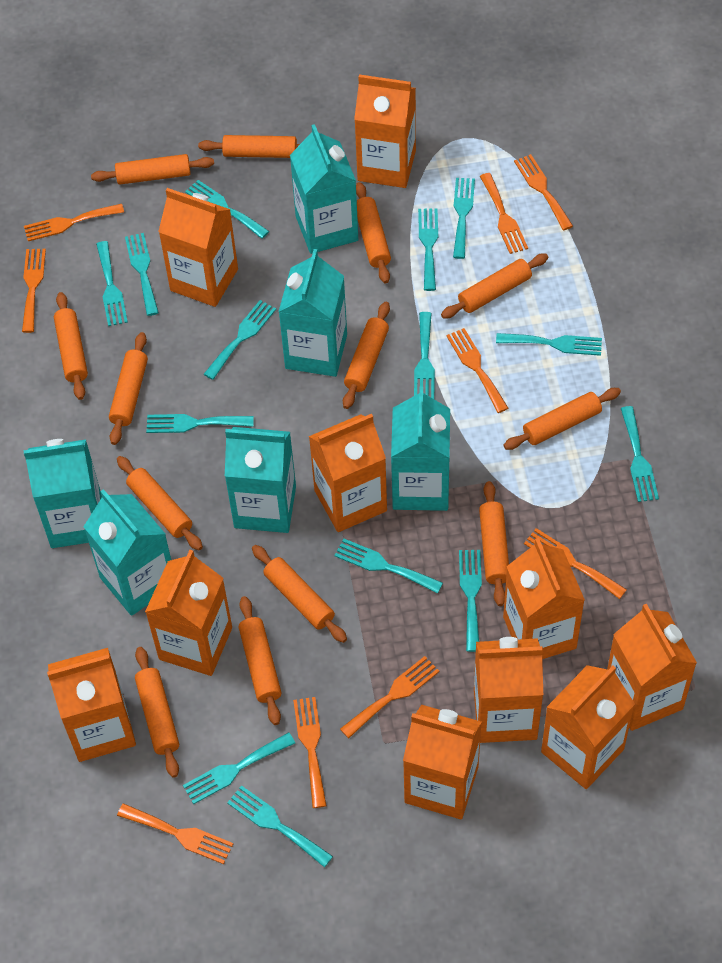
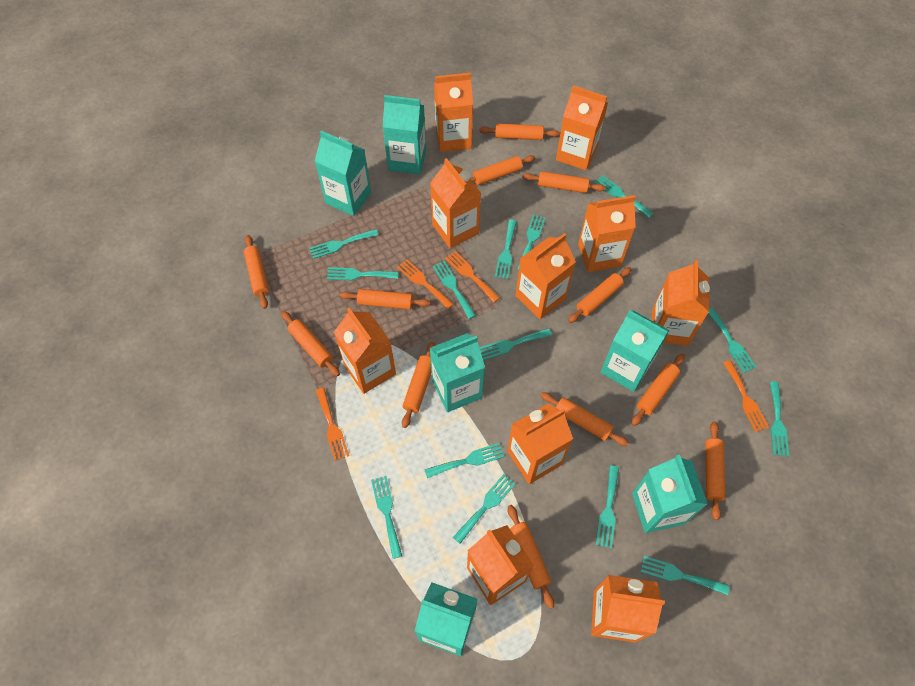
orange fork: 9 -> 4
orange rolling pin: 13 -> 12

